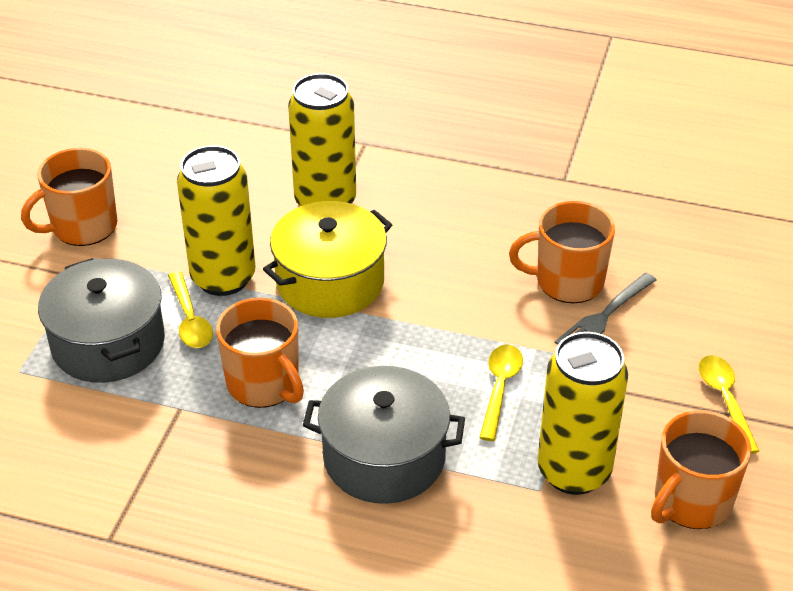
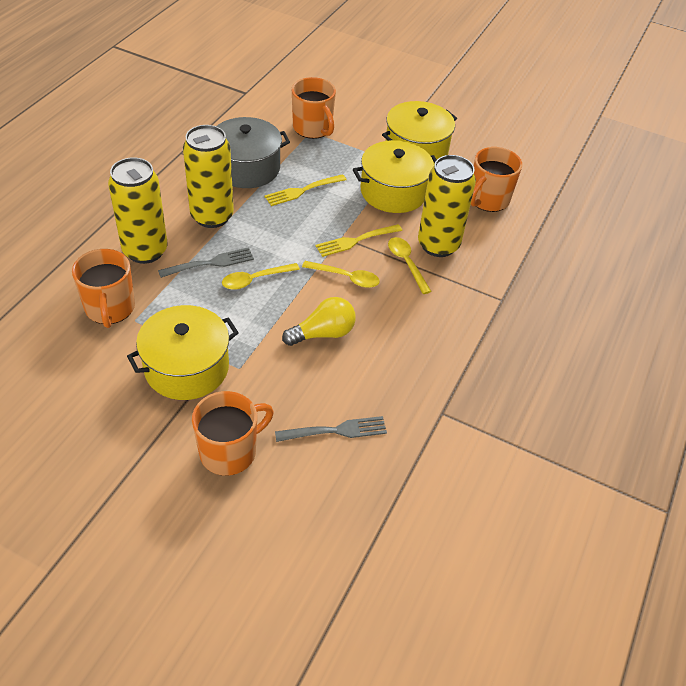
grey fork: 1 -> 2
grey pot: 2 -> 1
yellow fork: 0 -> 2
yellow light bulb: 0 -> 1
yellow pot: 1 -> 3

